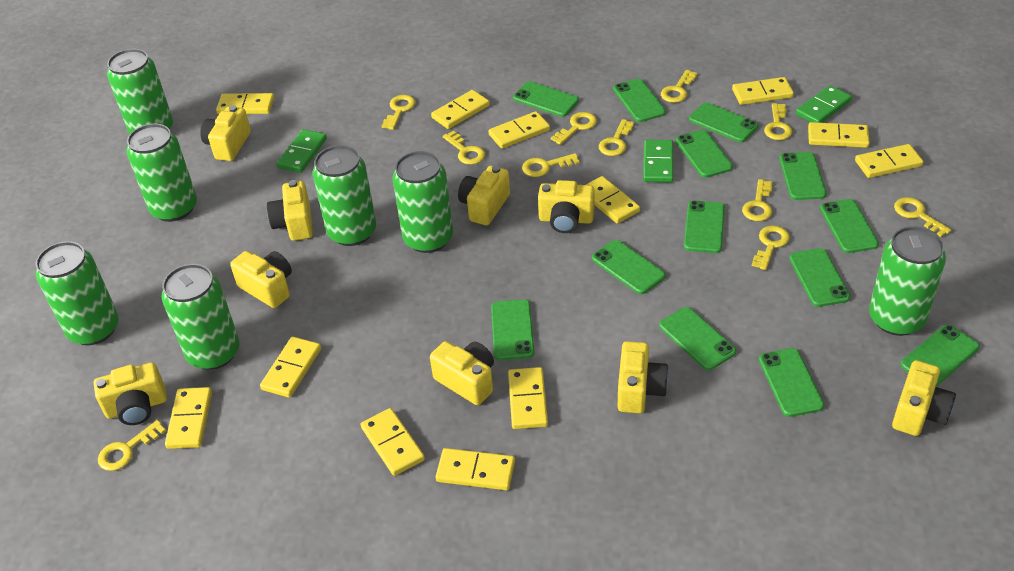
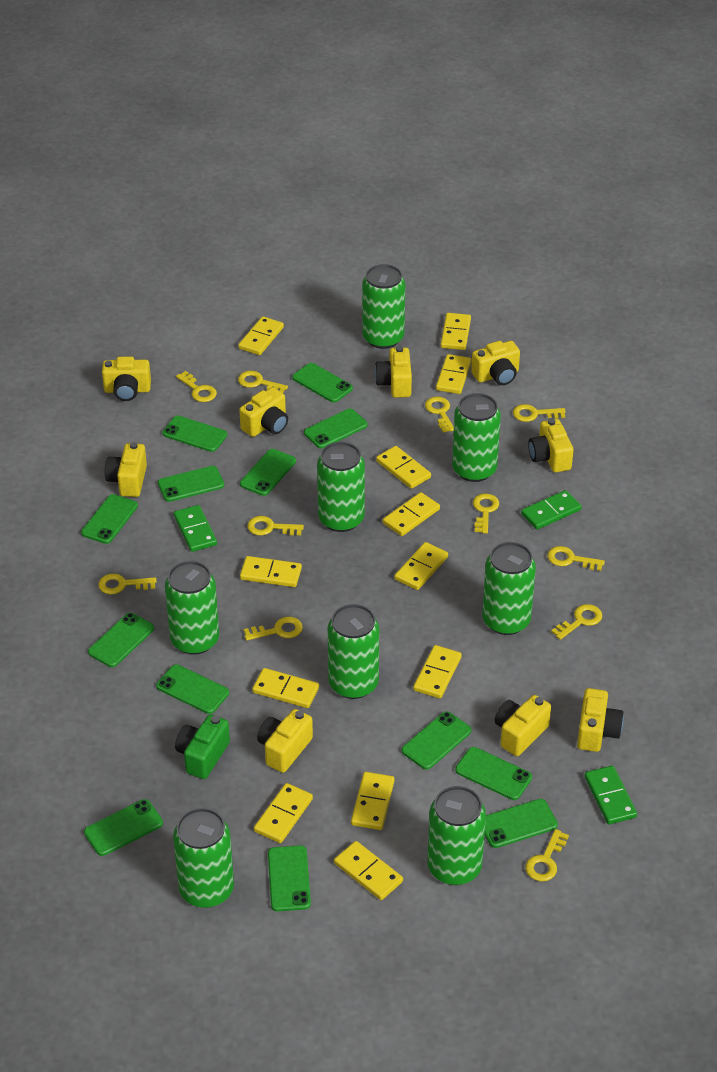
green camera: 0 -> 1
green can: 7 -> 8

